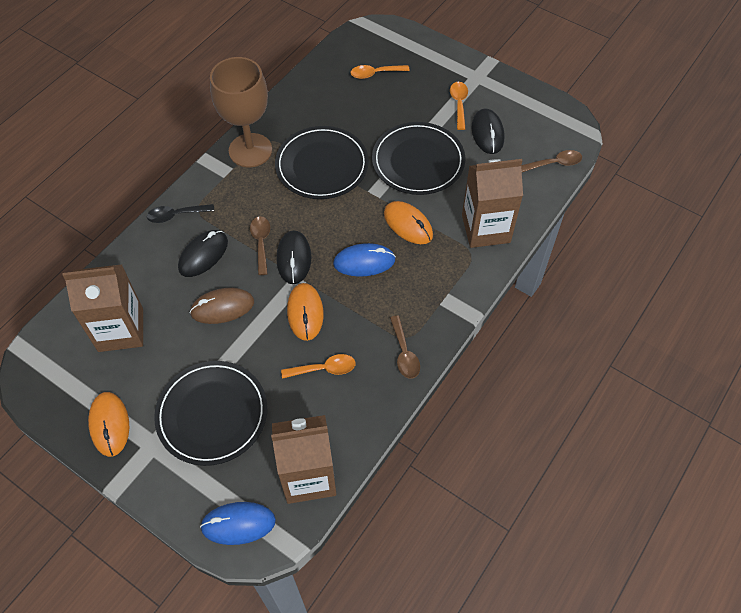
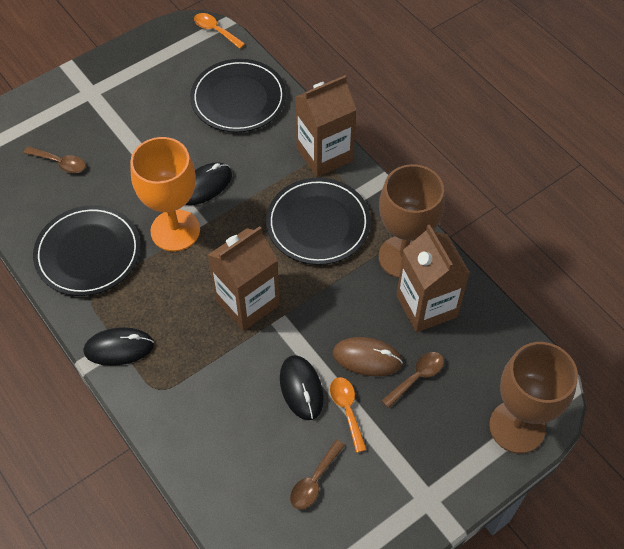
black spoon: 1 -> 0
blue mouse: 2 -> 0
brown goblet: 1 -> 2
orange goblet: 0 -> 1
orange mouse: 3 -> 0
orange spoon: 3 -> 2

